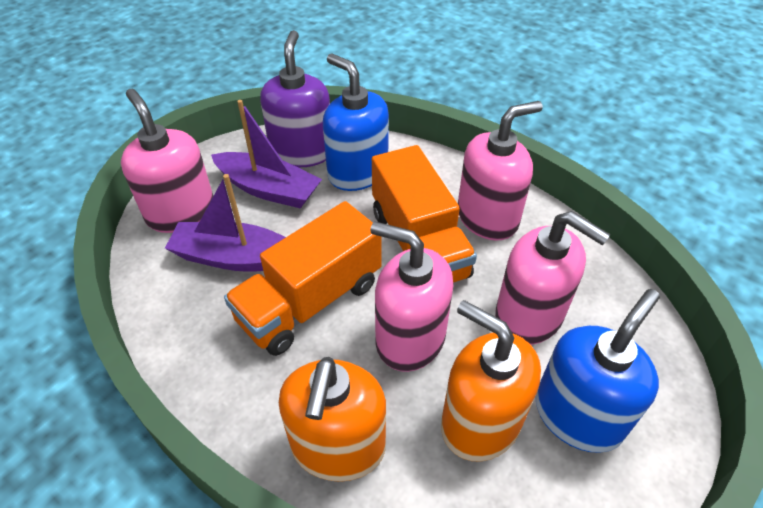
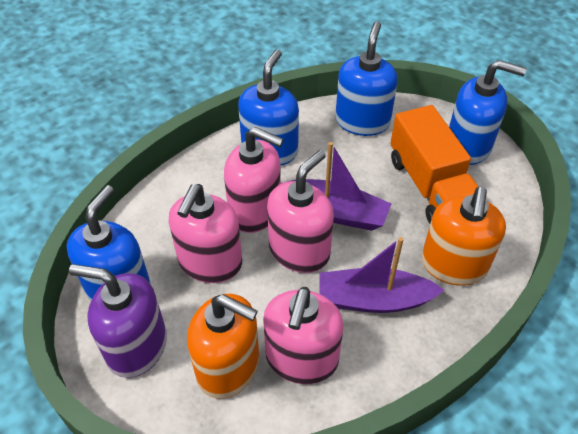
blue soap dispenser: 2 -> 4
orange truck: 2 -> 1

